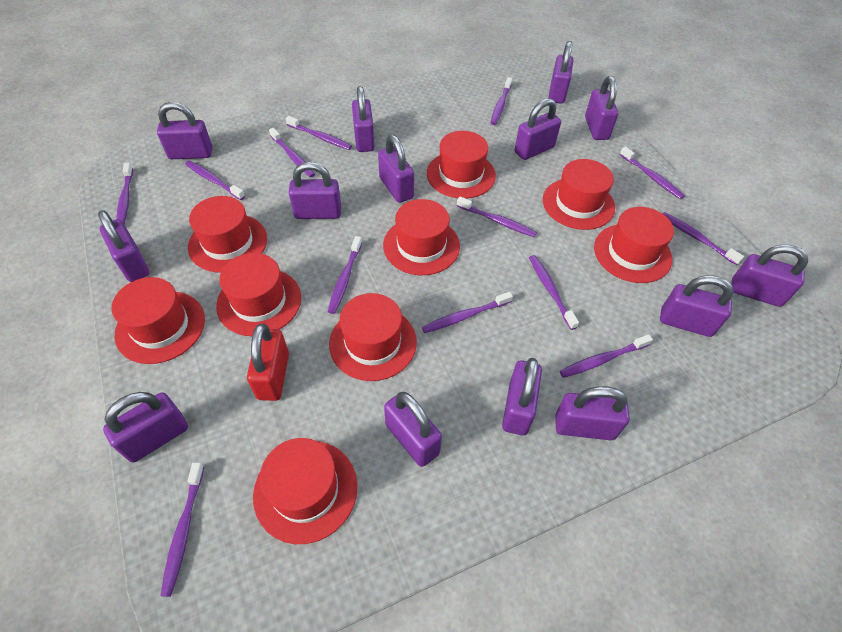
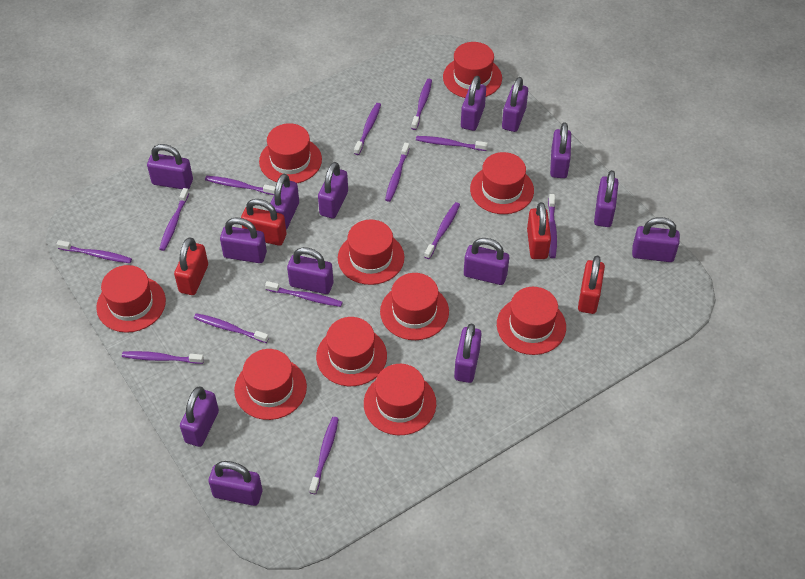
red hat: 9 -> 10
red padlock: 1 -> 4

